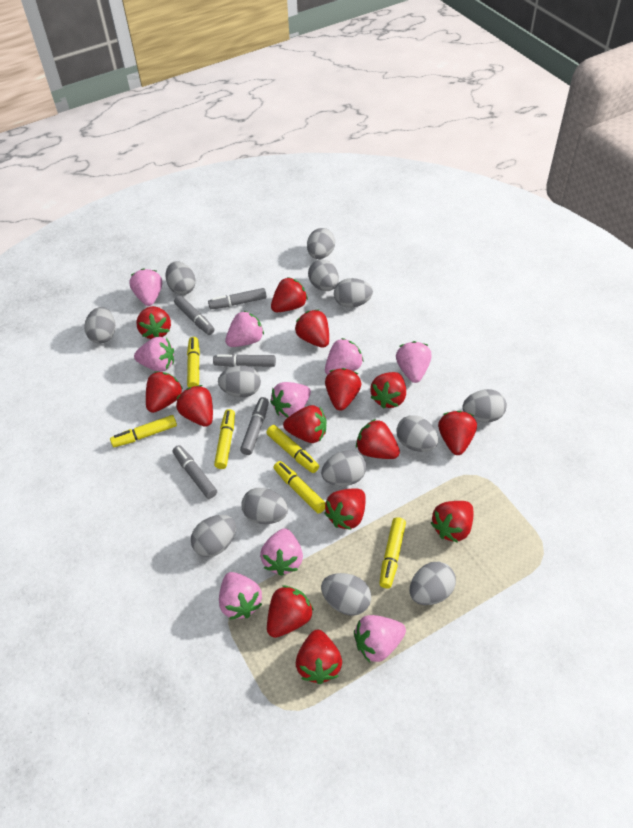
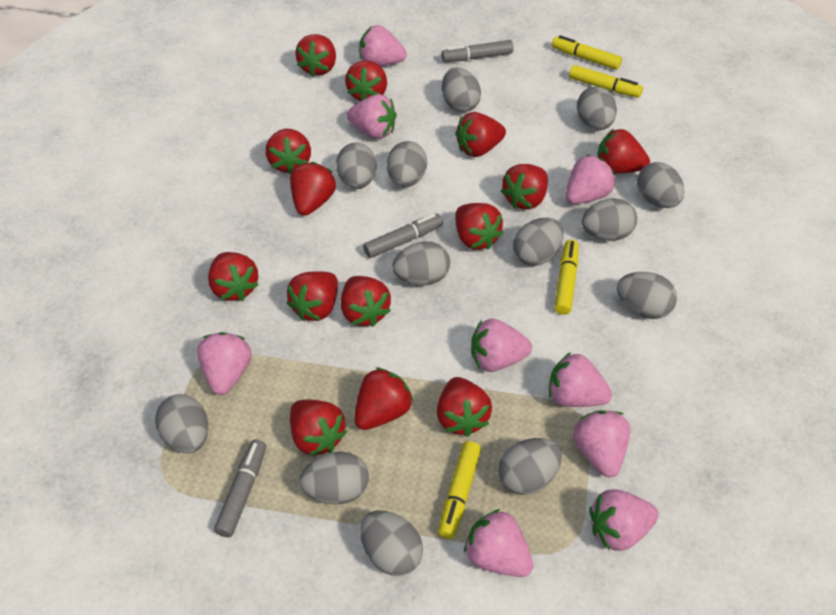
grey marker: 5 -> 3
yellow marker: 6 -> 4

